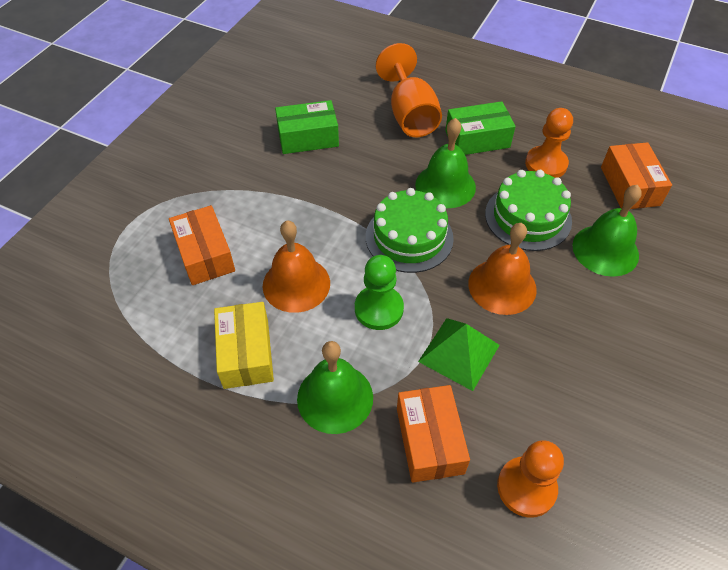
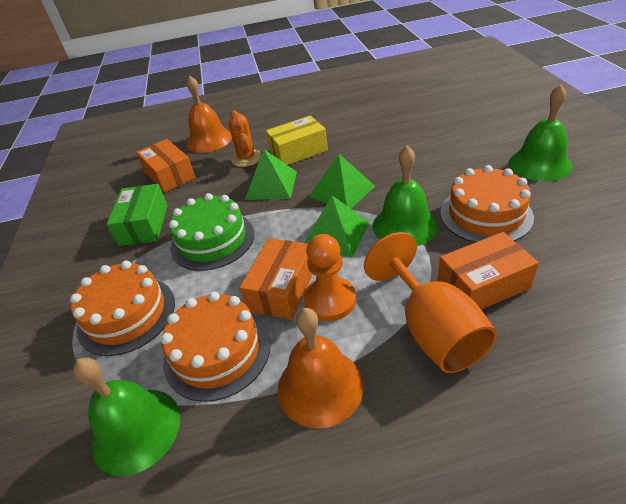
green box: 2 -> 1
green cake: 2 -> 1
green pawn: 1 -> 0
green pyramid: 1 -> 3
orange cactus: 0 -> 1
orange cake: 0 -> 3
orange pawn: 2 -> 1

